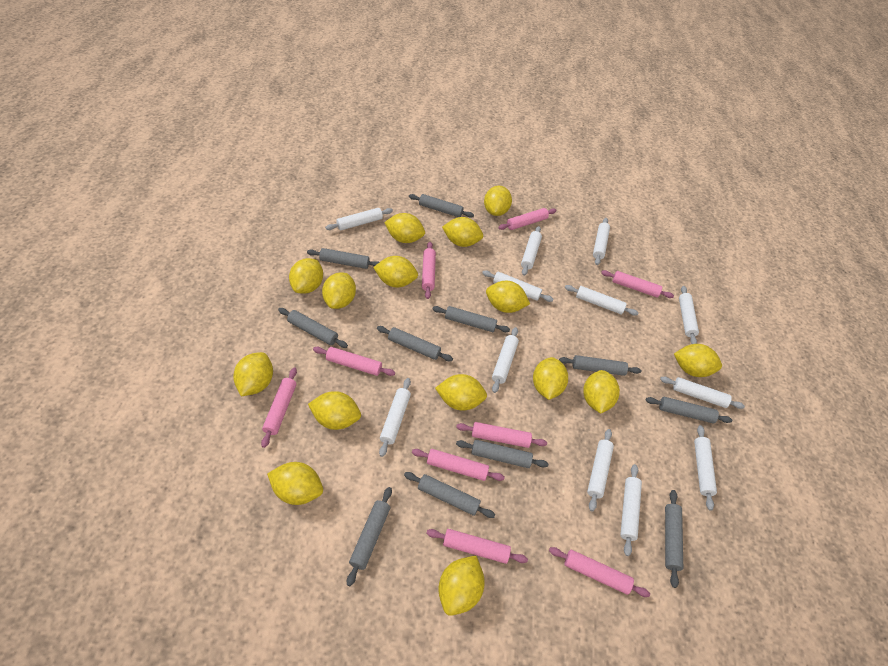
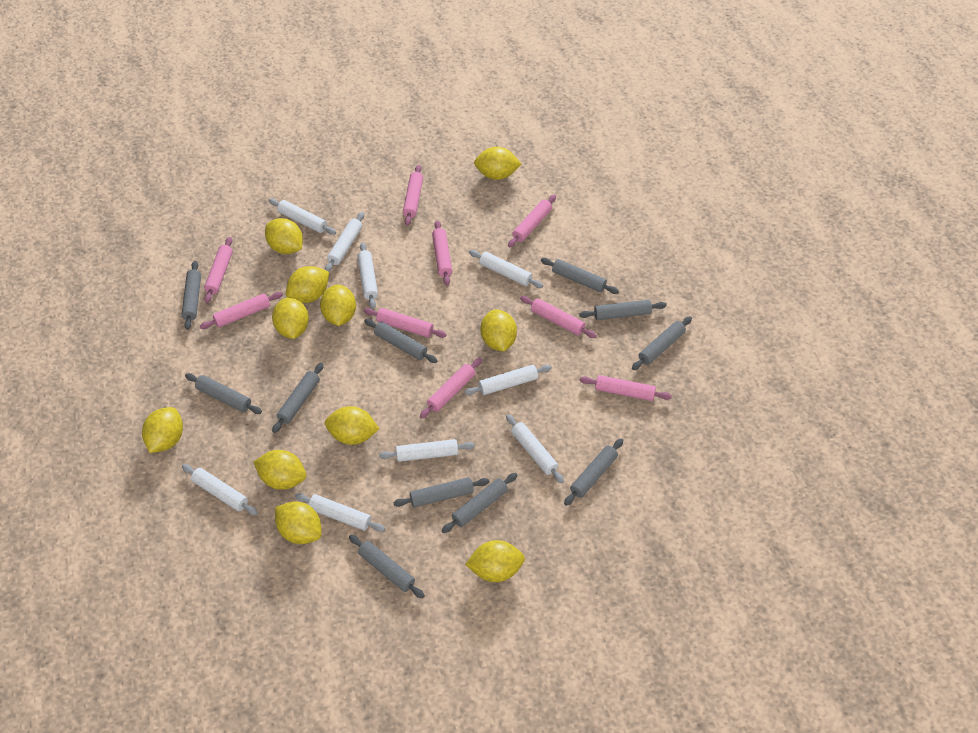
white rolling pin: 12 -> 9
yellow lemon: 15 -> 11

